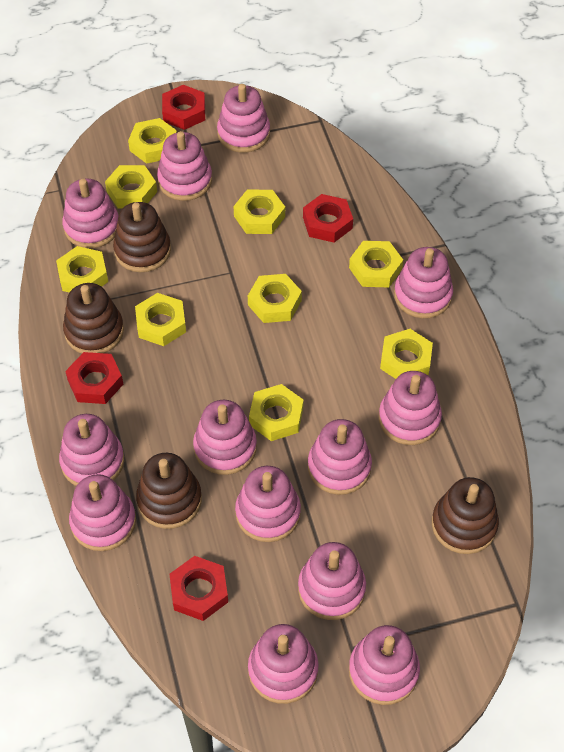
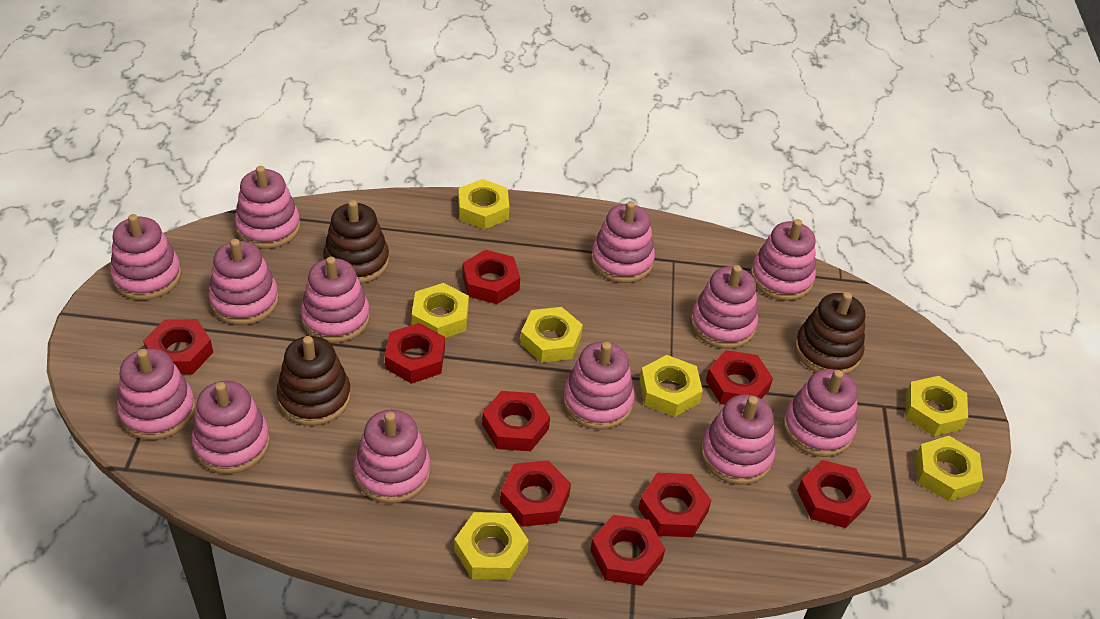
brown stacking toy: 4 -> 3
red nut: 4 -> 9
yellow nut: 9 -> 7

